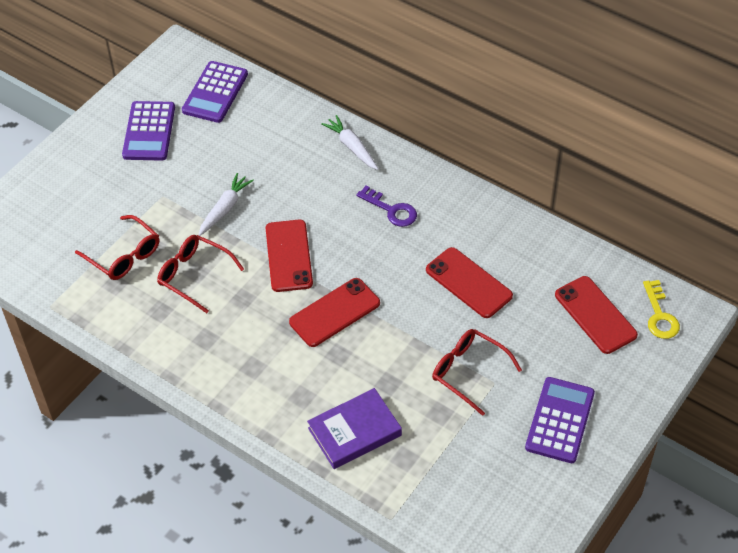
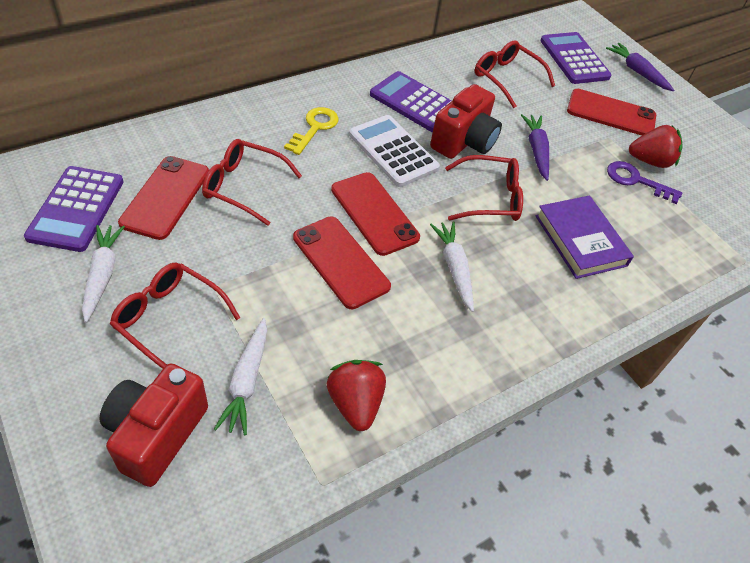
purple carrot: 0 -> 2
red camera: 0 -> 2
red glasses: 3 -> 4
red strawberry: 0 -> 2
white calculator: 0 -> 1
white carrot: 2 -> 3

